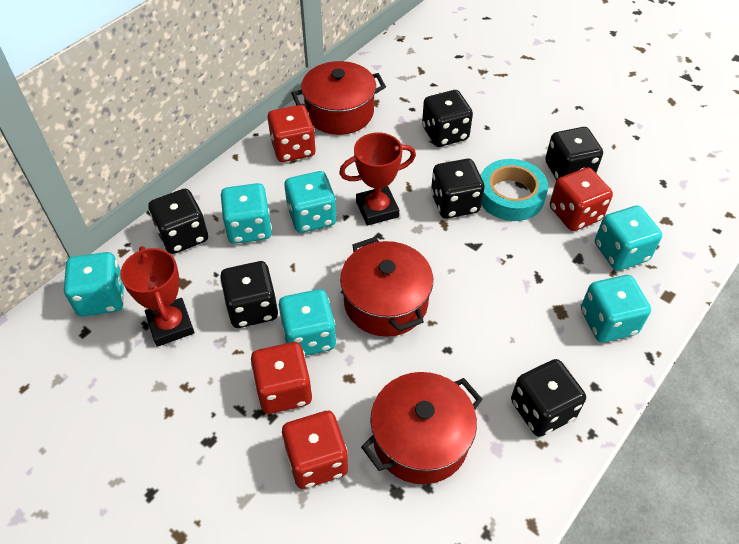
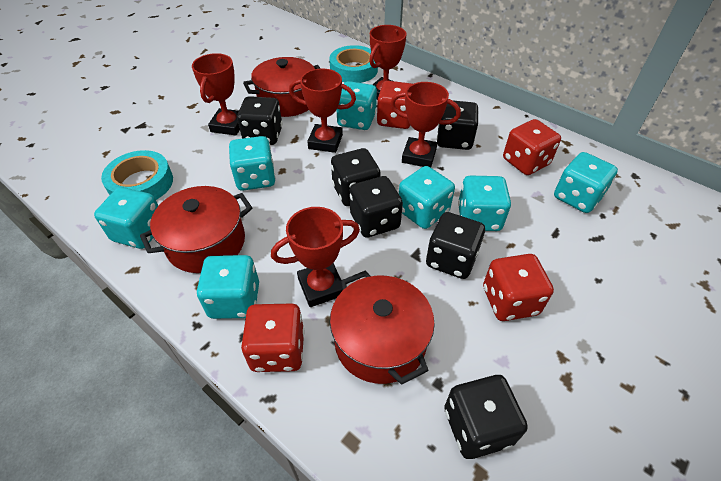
red trophy: 2 -> 5
turquoise dice: 6 -> 7
turquoise tape: 1 -> 2

